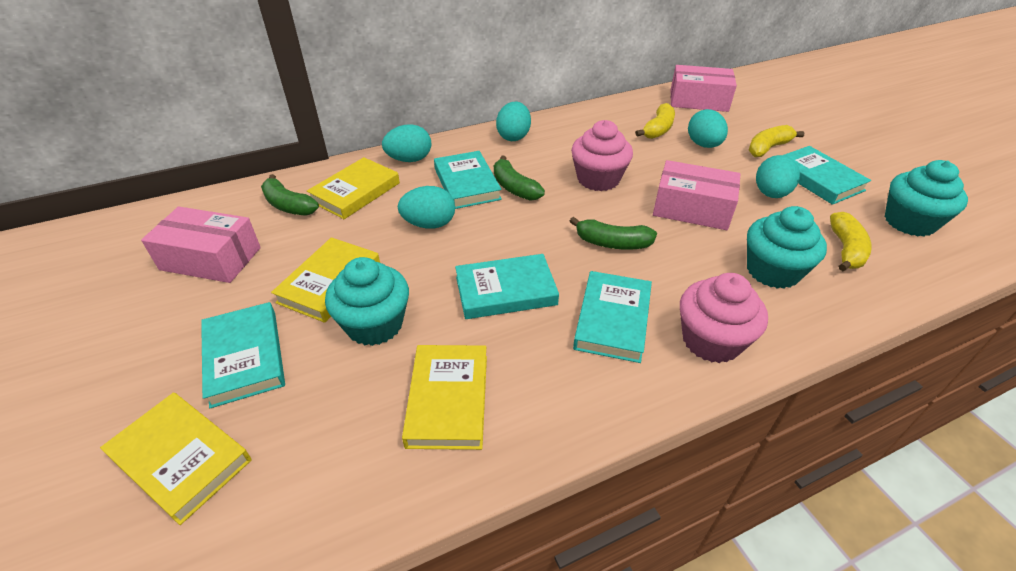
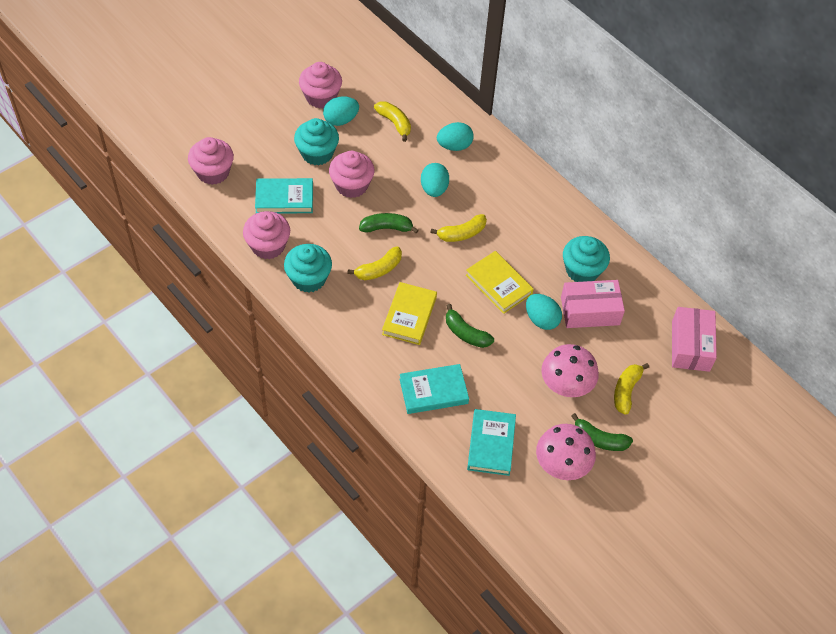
pink box: 3 -> 2
pink cupcake: 2 -> 4
pink mushroom: 0 -> 2
turquoise book: 5 -> 3
turquoise egg: 5 -> 4
yellow banana: 3 -> 4
yellow book: 4 -> 2

